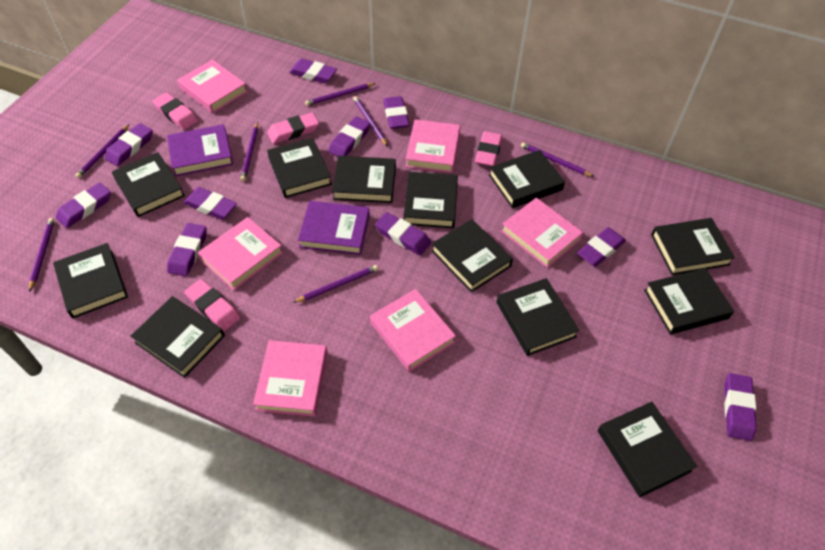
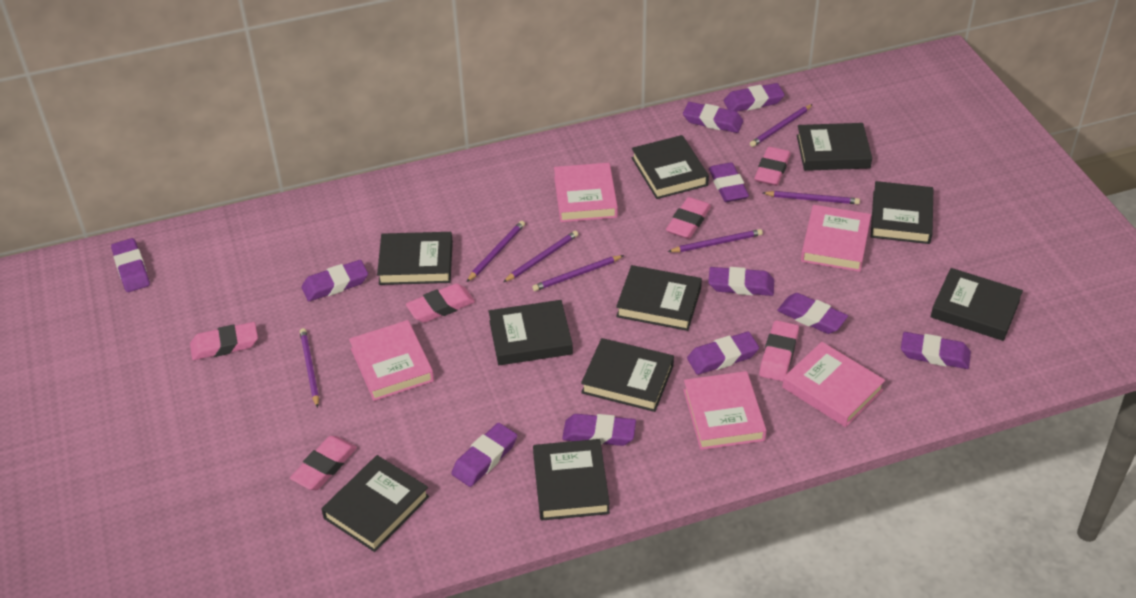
black book: 12 -> 10
pink book: 6 -> 5
pink eraser: 4 -> 6
purple book: 2 -> 0
purple eraser: 10 -> 11

